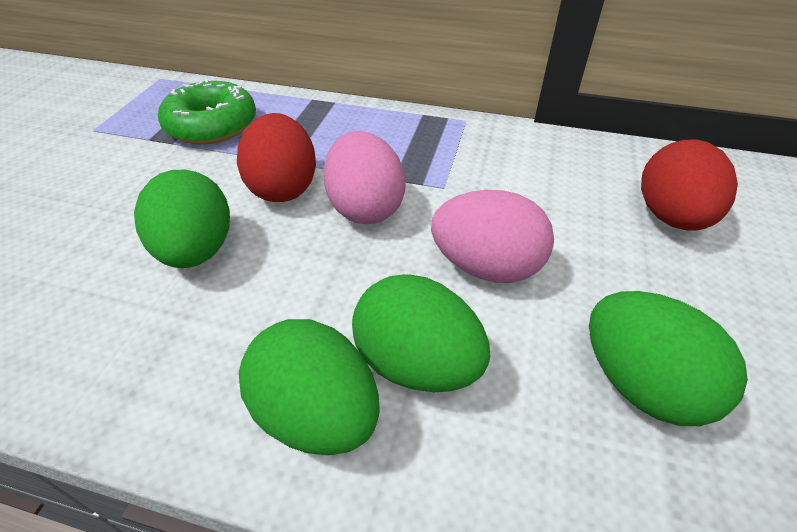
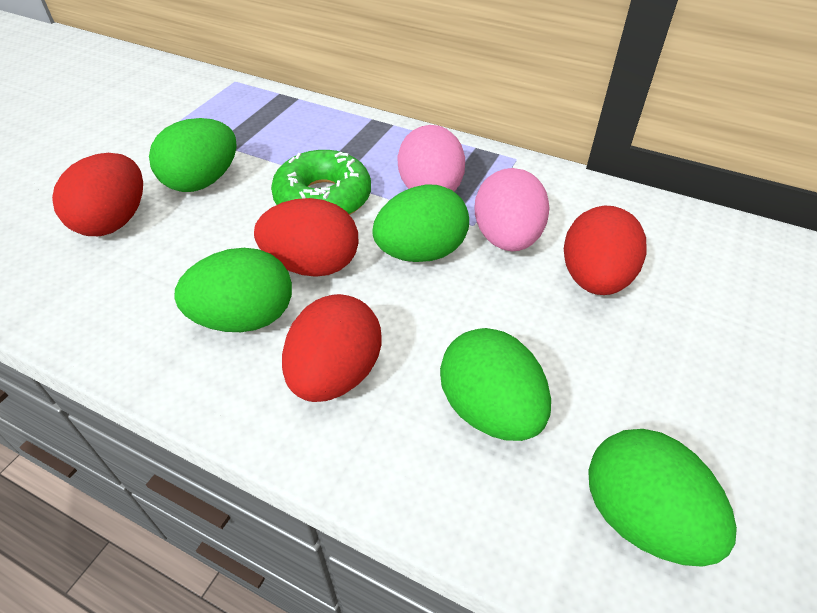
green egg: 4 -> 5
red egg: 2 -> 4

